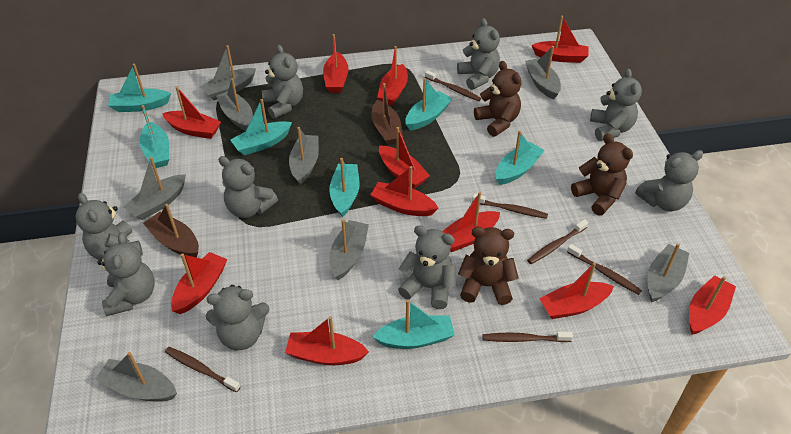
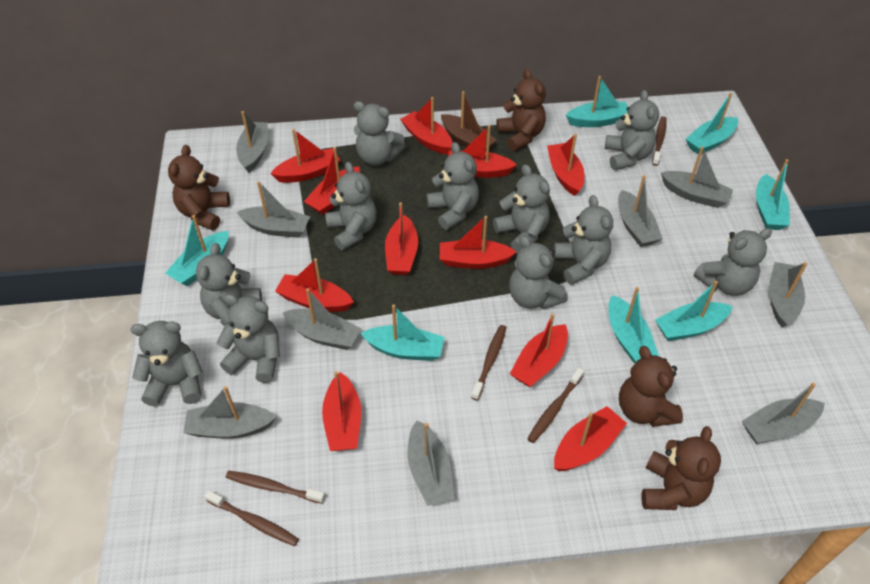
brown boat: 2 -> 1
brown teddy bear: 3 -> 4
brown toothbrush: 6 -> 5
grey boat: 8 -> 9
grey teddy bear: 9 -> 11

